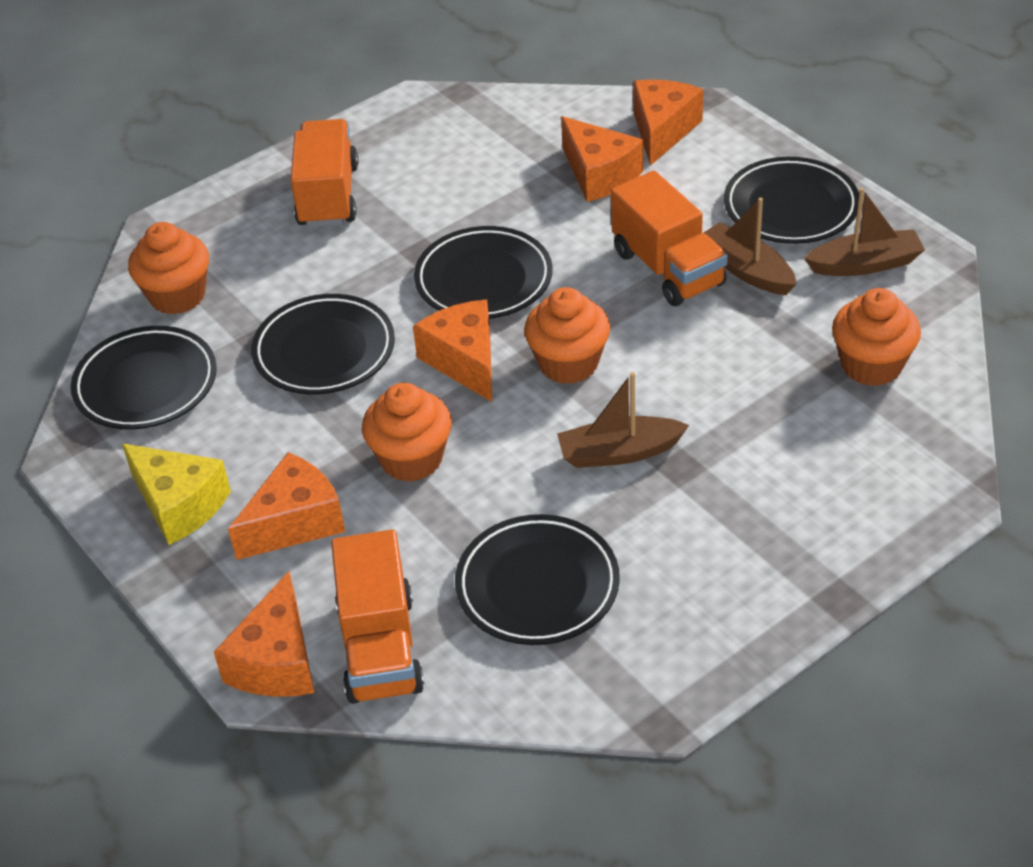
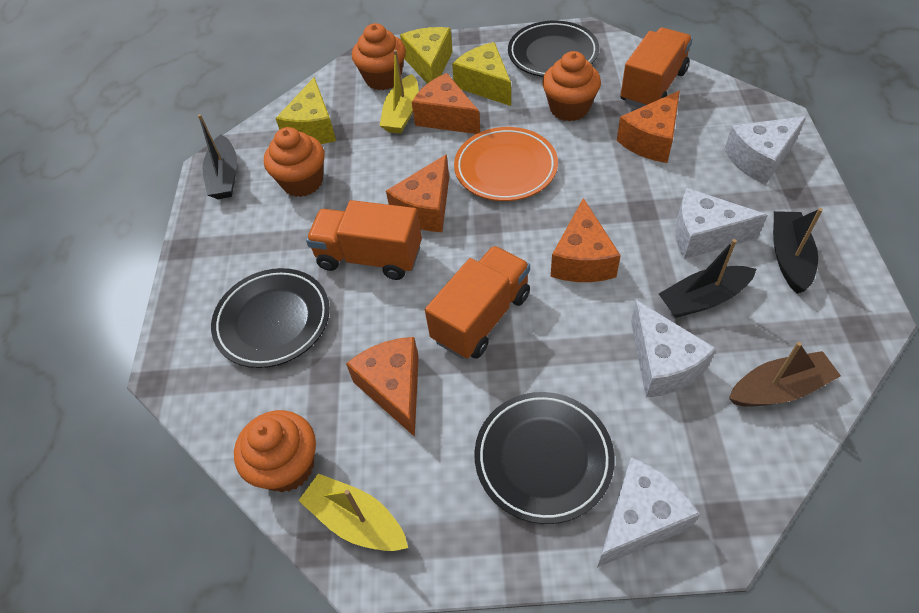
black boat: 0 -> 3
black plate: 5 -> 3
brown boat: 3 -> 1
orange plate: 0 -> 1
white cheese: 0 -> 4
yellow boat: 0 -> 2
yellow cheese: 1 -> 3

